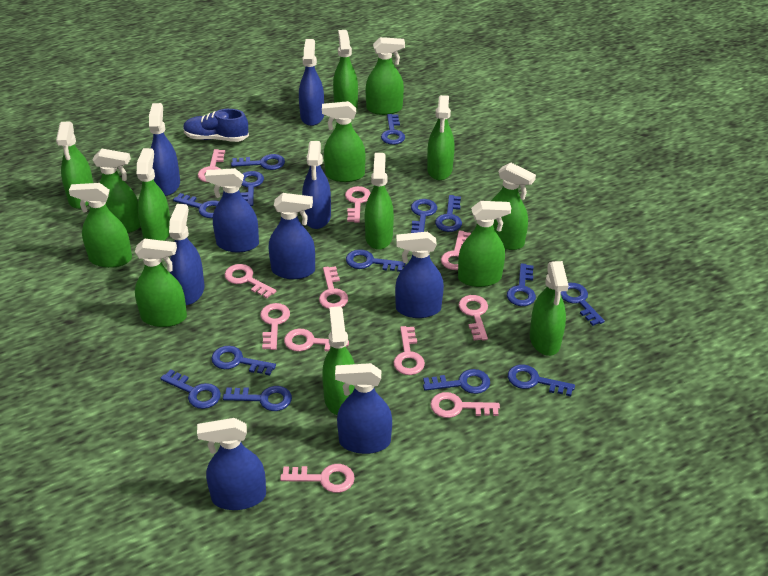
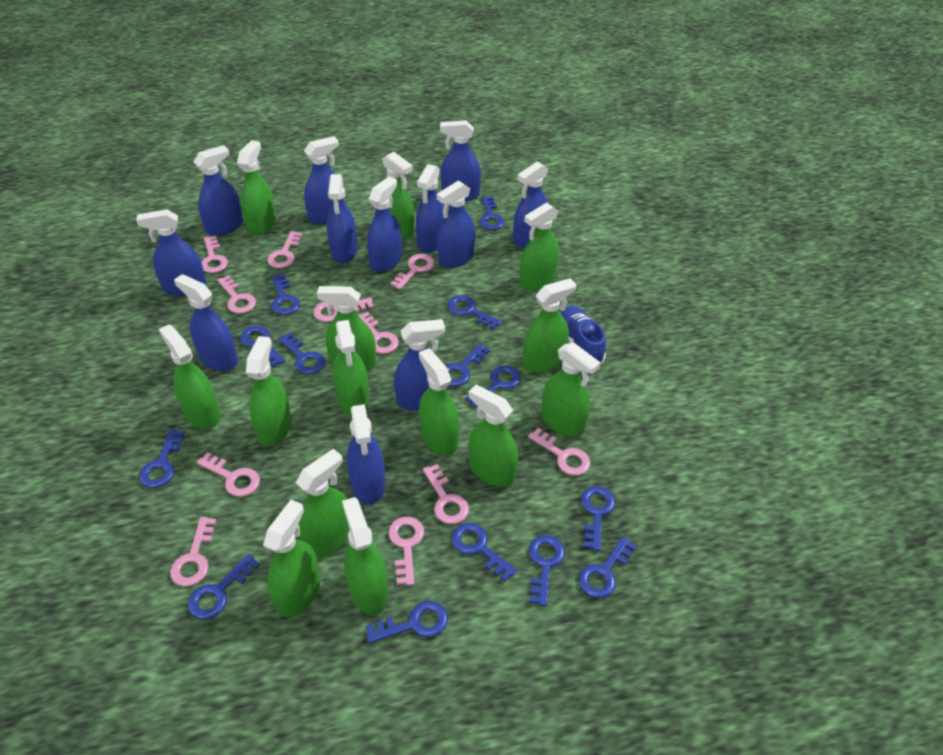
blue spray bottle: 9 -> 12

